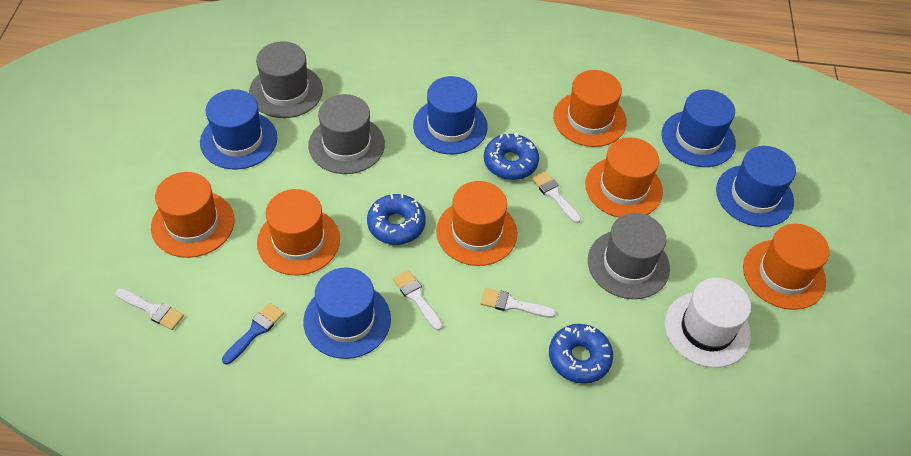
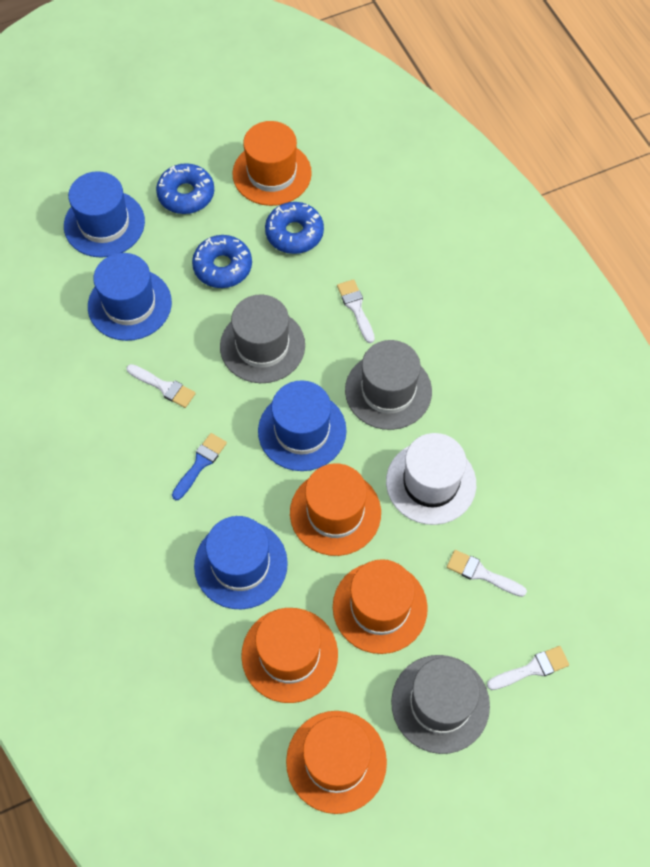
blue hat: 5 -> 4
orange hat: 6 -> 5

